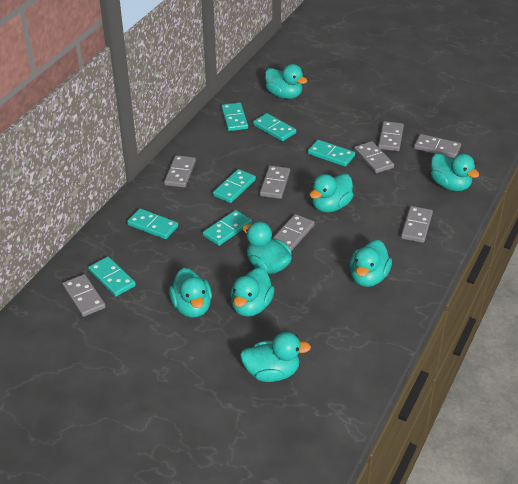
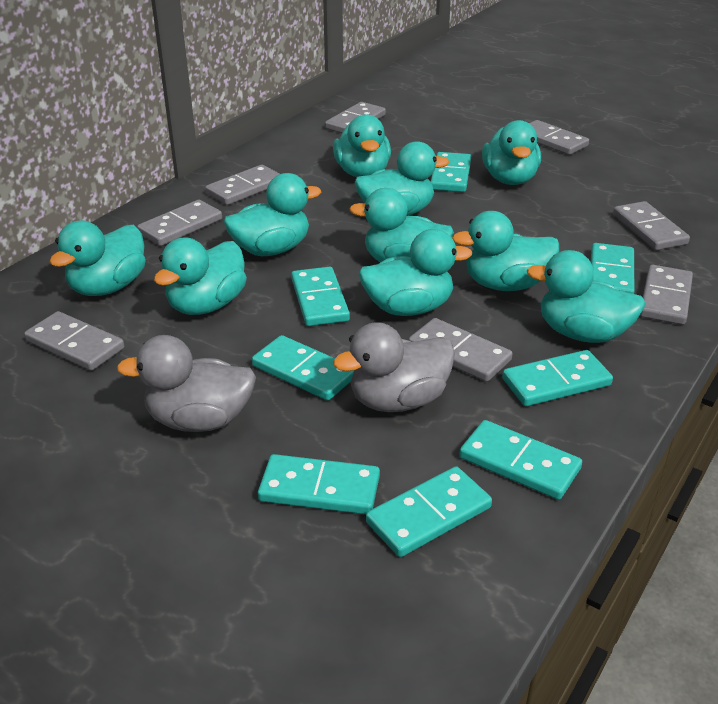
grey duck: 0 -> 2
turquoise domino: 7 -> 8
turquoise duck: 8 -> 10

